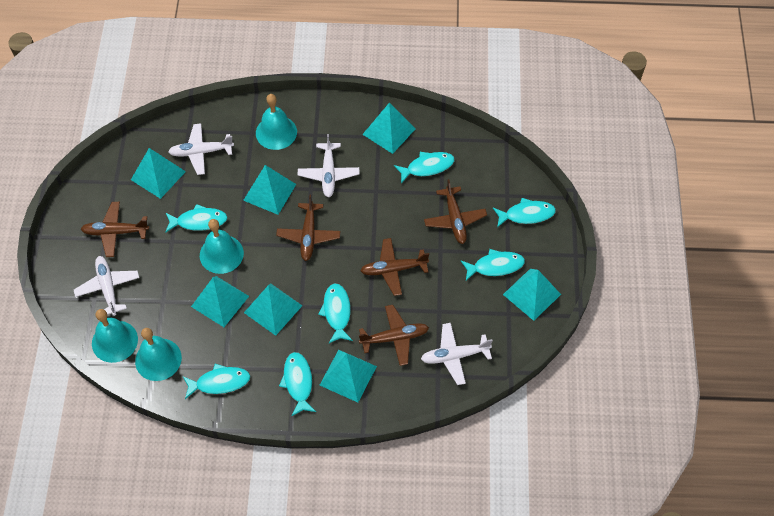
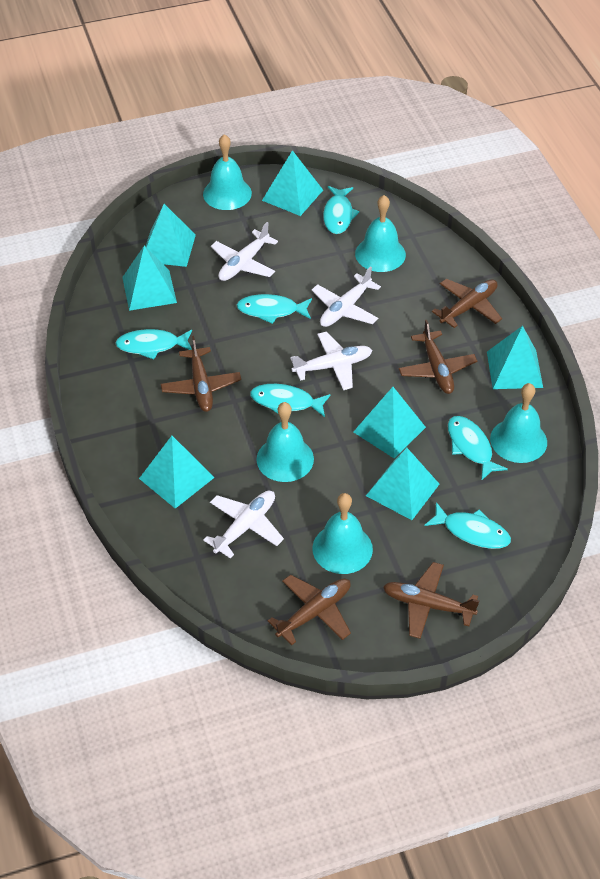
turquoise bell: 4 -> 5
turquoise fish: 7 -> 6

